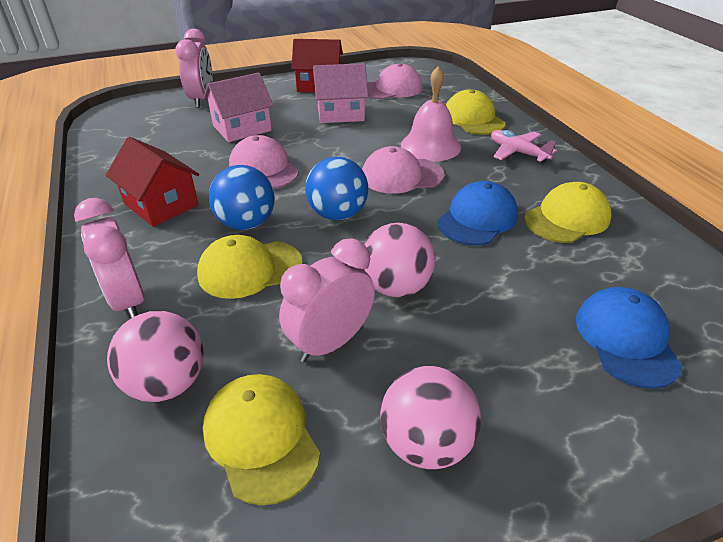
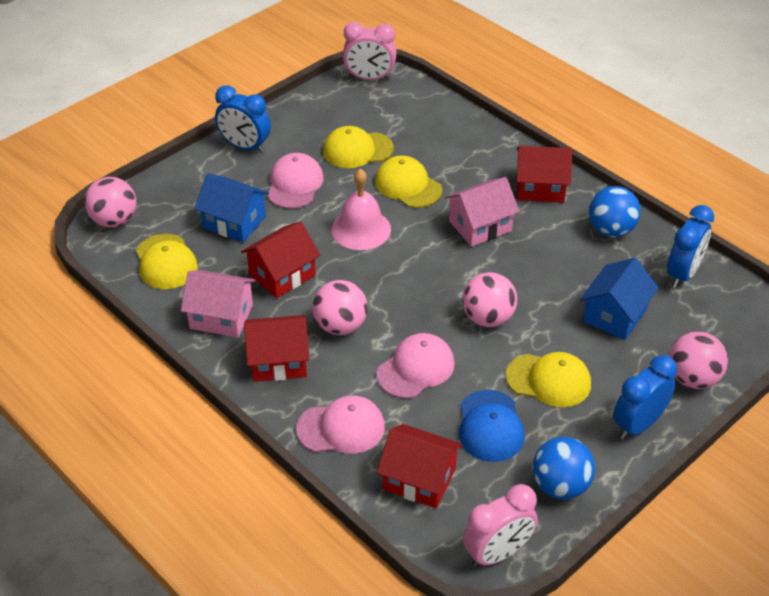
blue cap: 2 -> 1
blue clock: 0 -> 3
blue house: 0 -> 2
pink ball: 3 -> 4
pink clock: 3 -> 2
pink plane: 1 -> 0
red house: 2 -> 4

